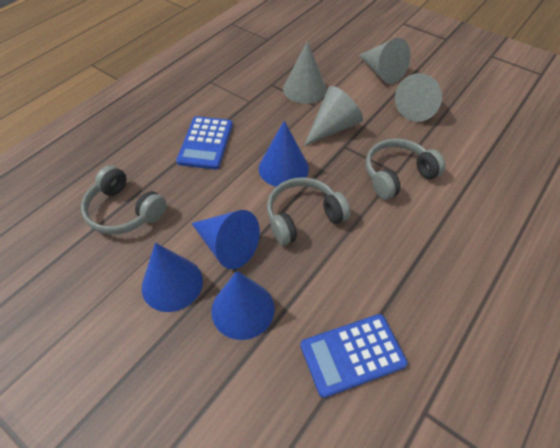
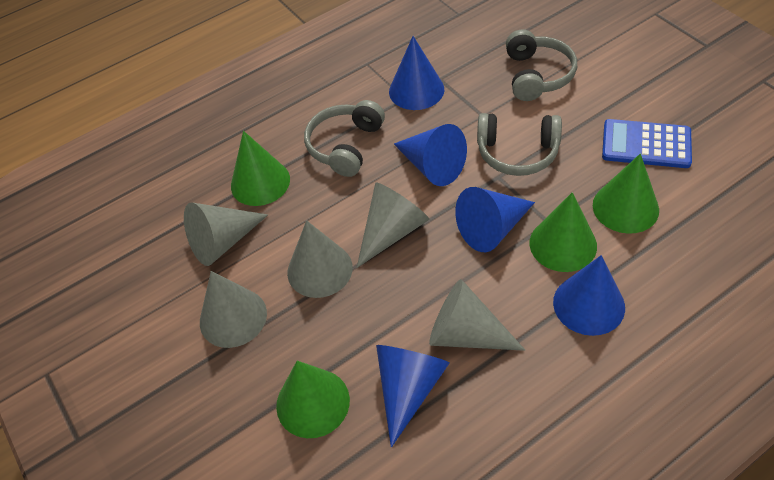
blue calculator: 2 -> 1
blue cone: 4 -> 5
green cone: 0 -> 4
grey cone: 4 -> 5

